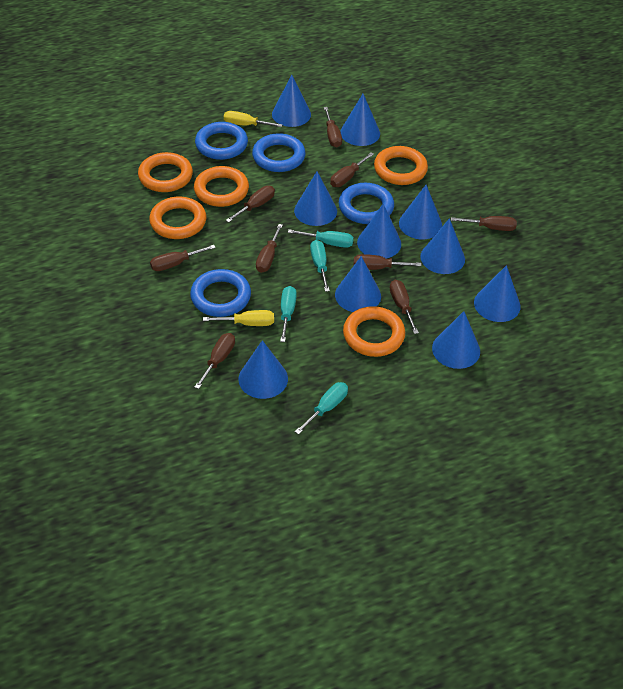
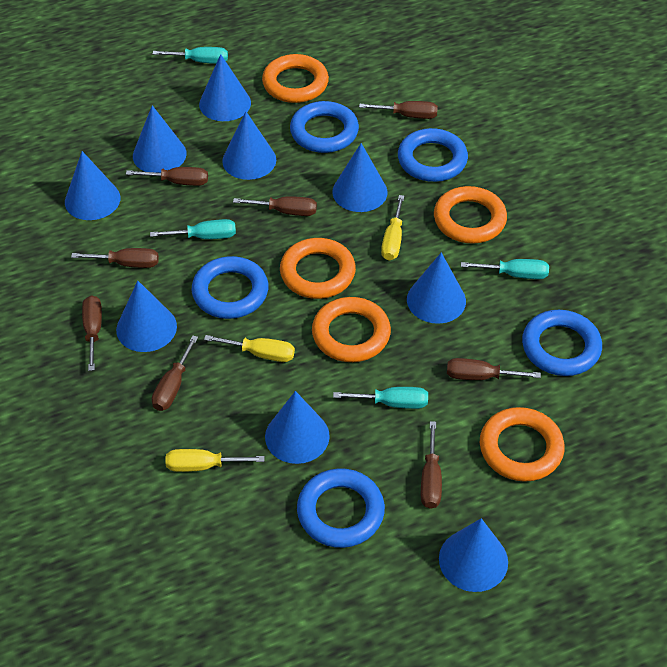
blue cone: 10 -> 9
blue ring: 4 -> 5
brown screwdriver: 9 -> 8
yellow screwdriver: 2 -> 3

